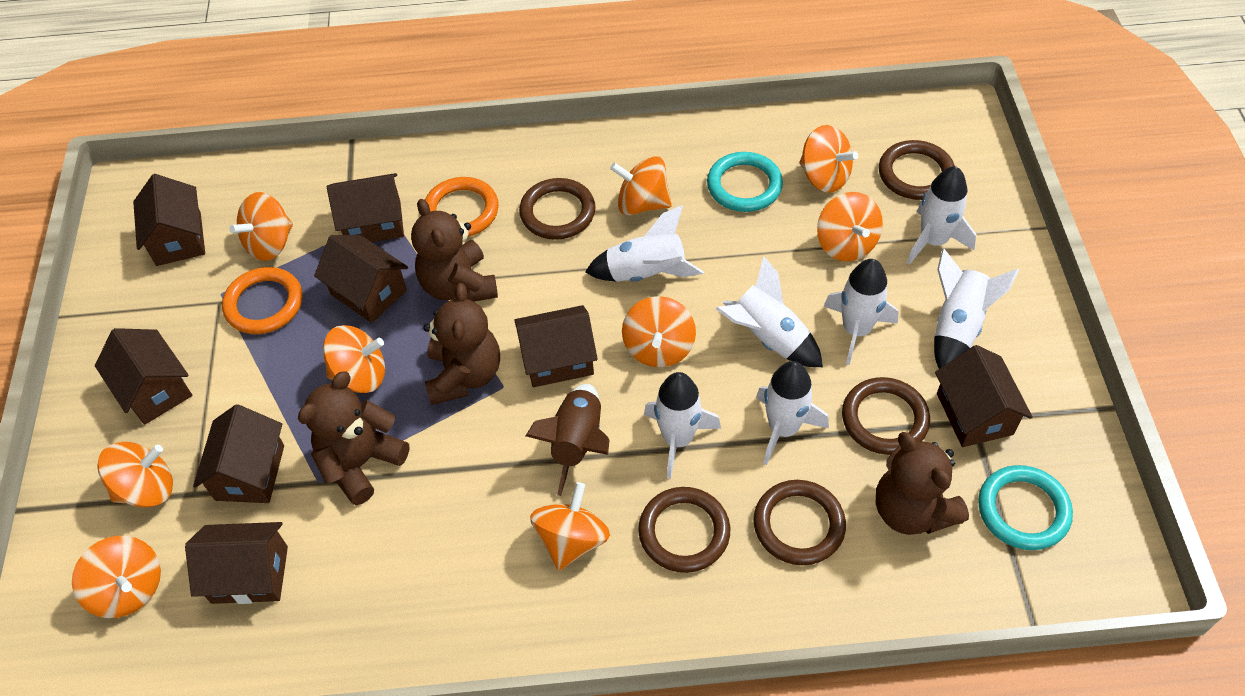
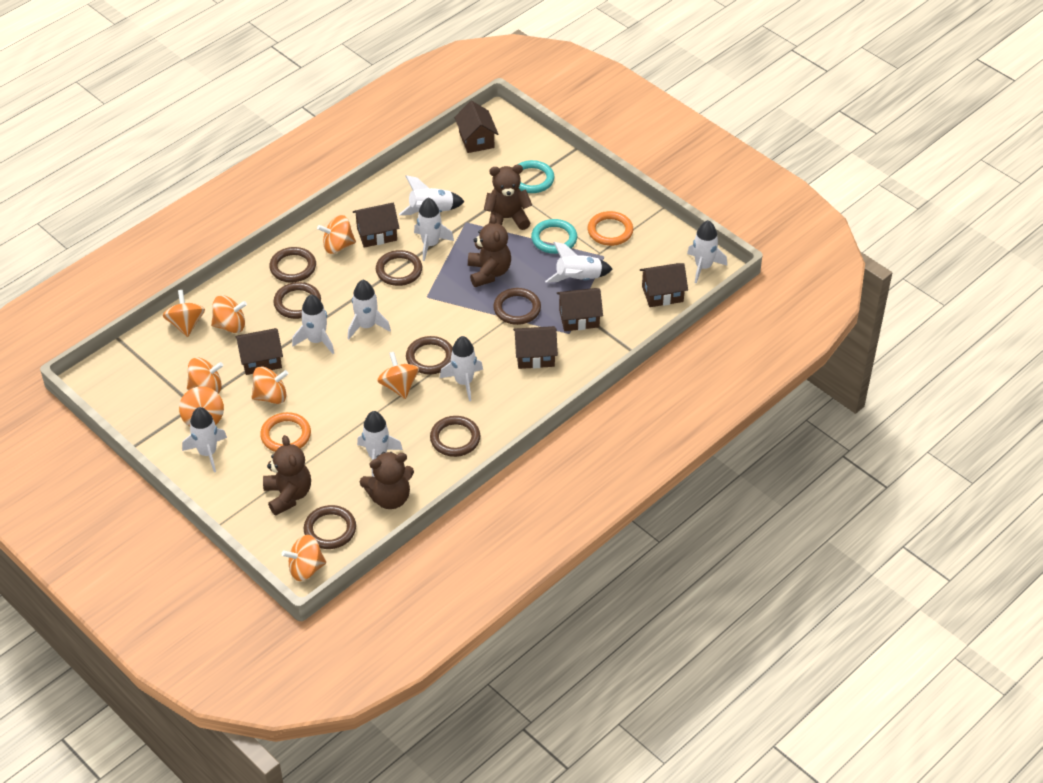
brown house: 8 -> 6
brown ring: 5 -> 7
brown rocket: 1 -> 0
orange spinning top: 9 -> 8
white rocket: 7 -> 9

